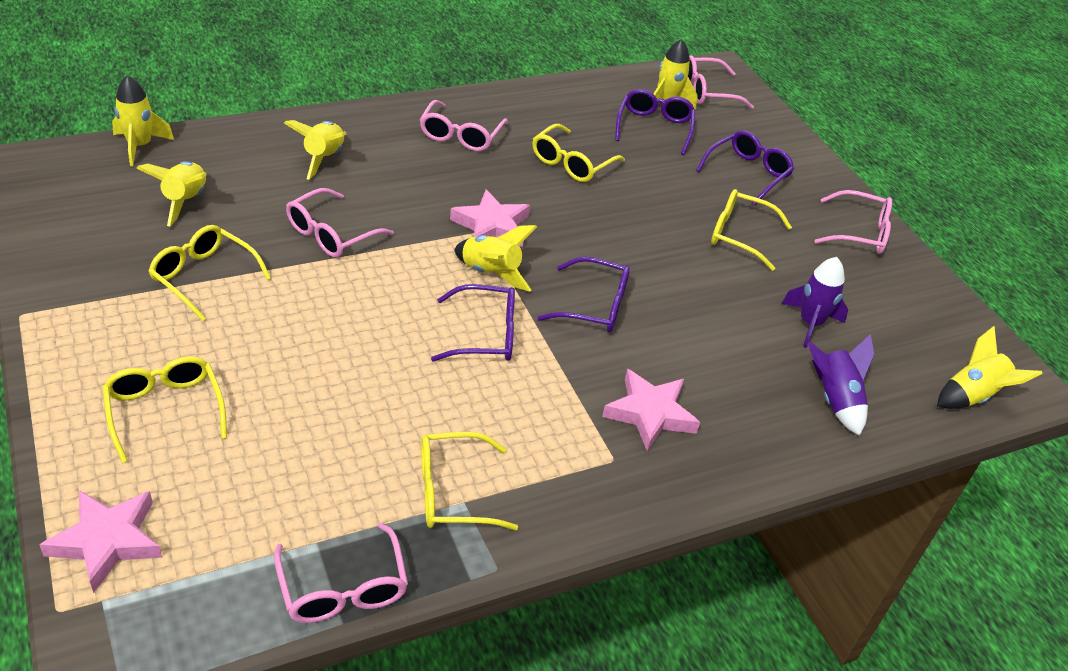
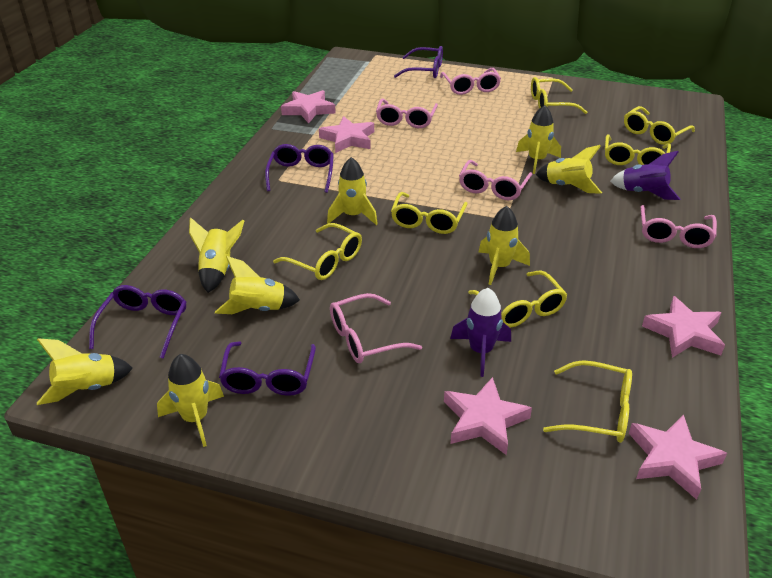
pink star: 3 -> 5
yellow glasses: 5 -> 7
yellow rocket: 6 -> 8

